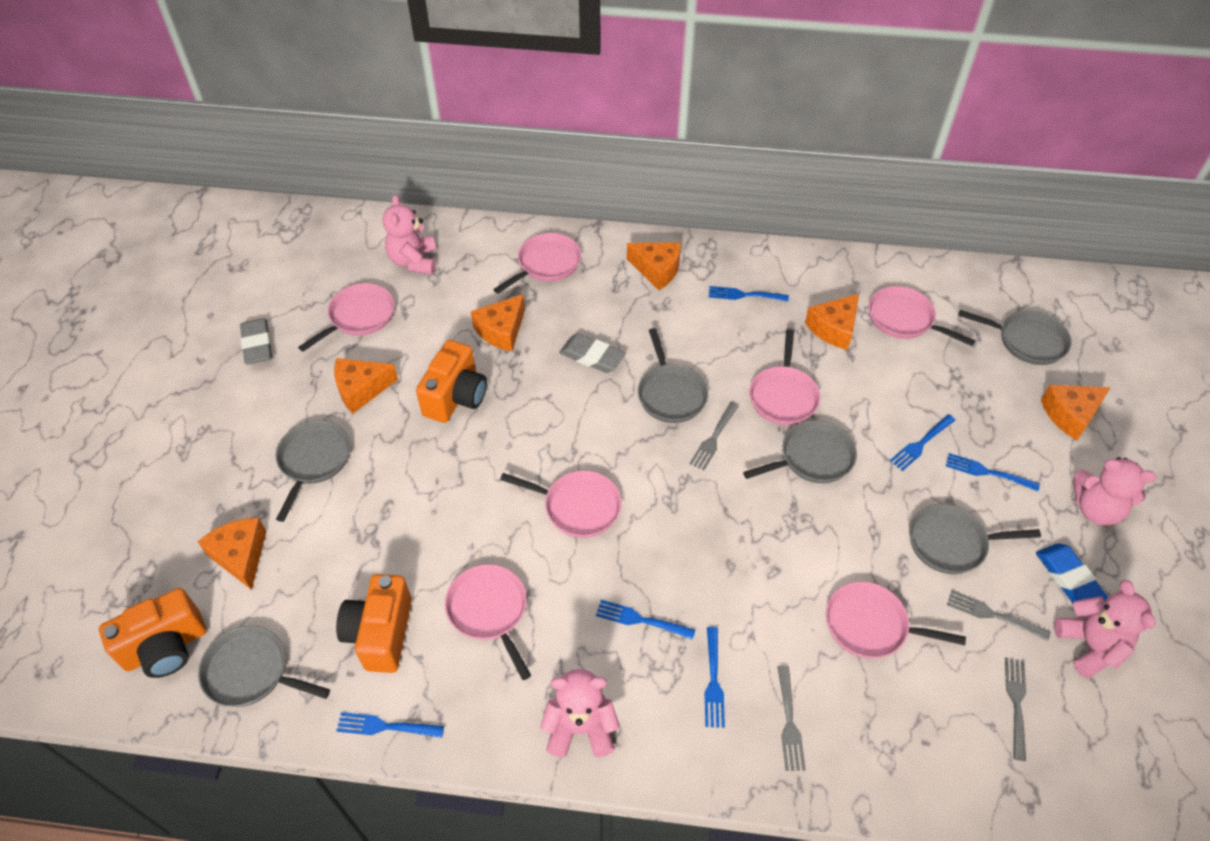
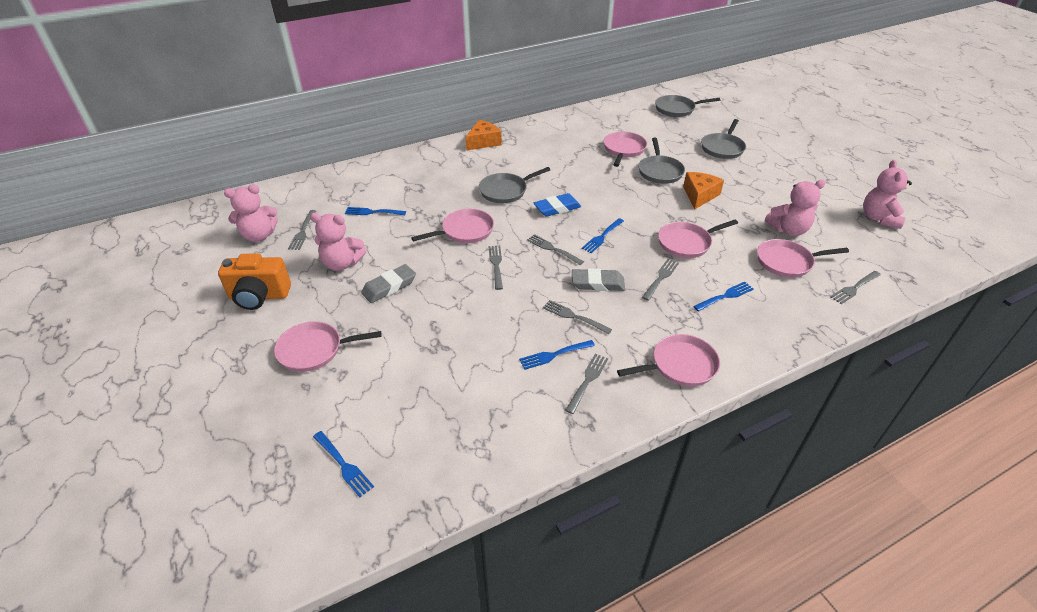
blue fork: 6 -> 5
grey fork: 4 -> 7
grey pan: 6 -> 4
orange camera: 3 -> 1
orange cheese: 6 -> 2
pink pan: 7 -> 6

